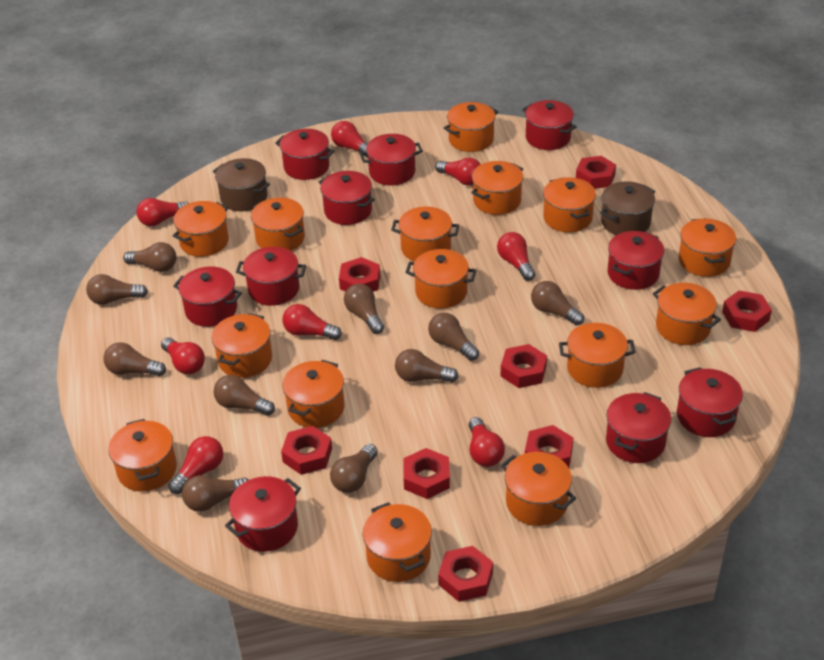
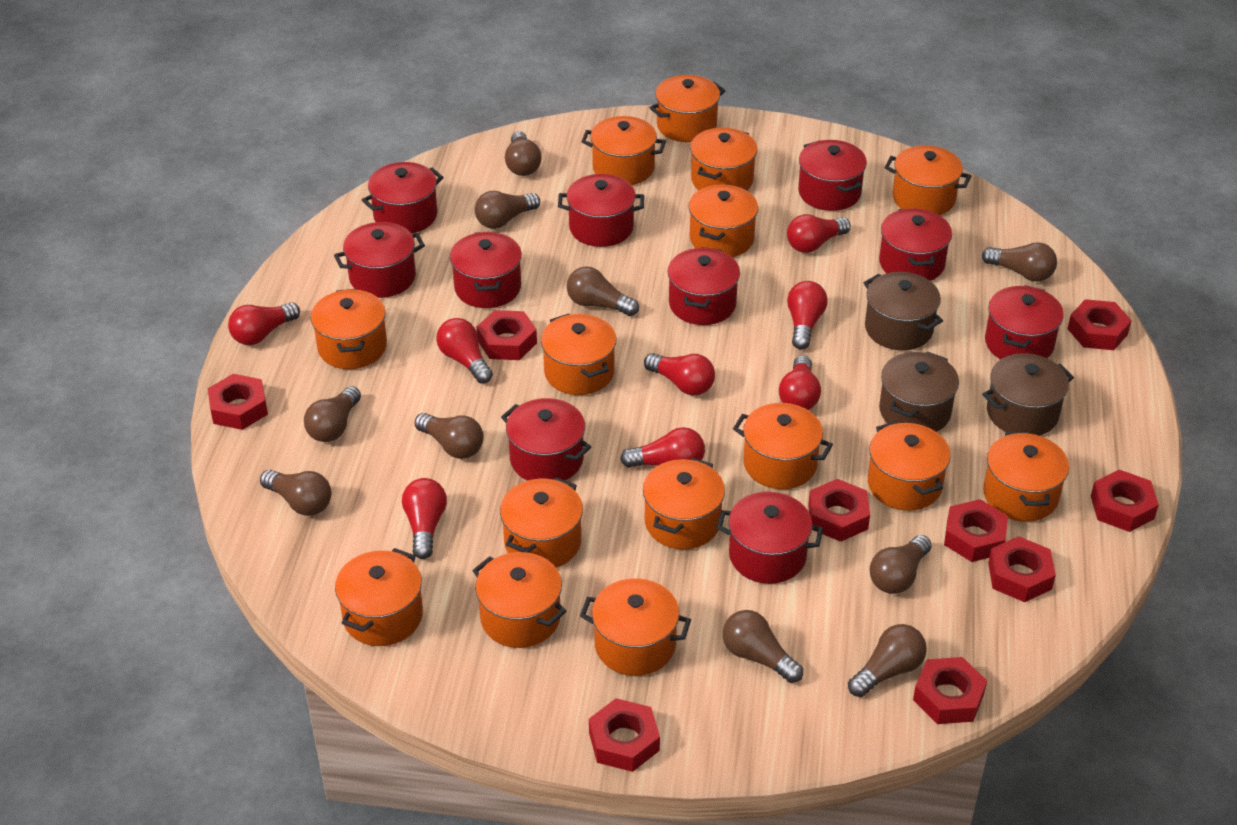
brown pot: 2 -> 3
red nut: 8 -> 9

